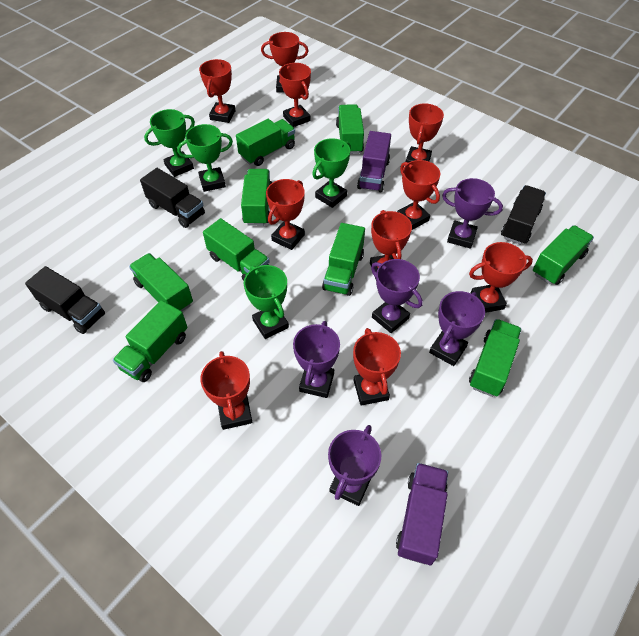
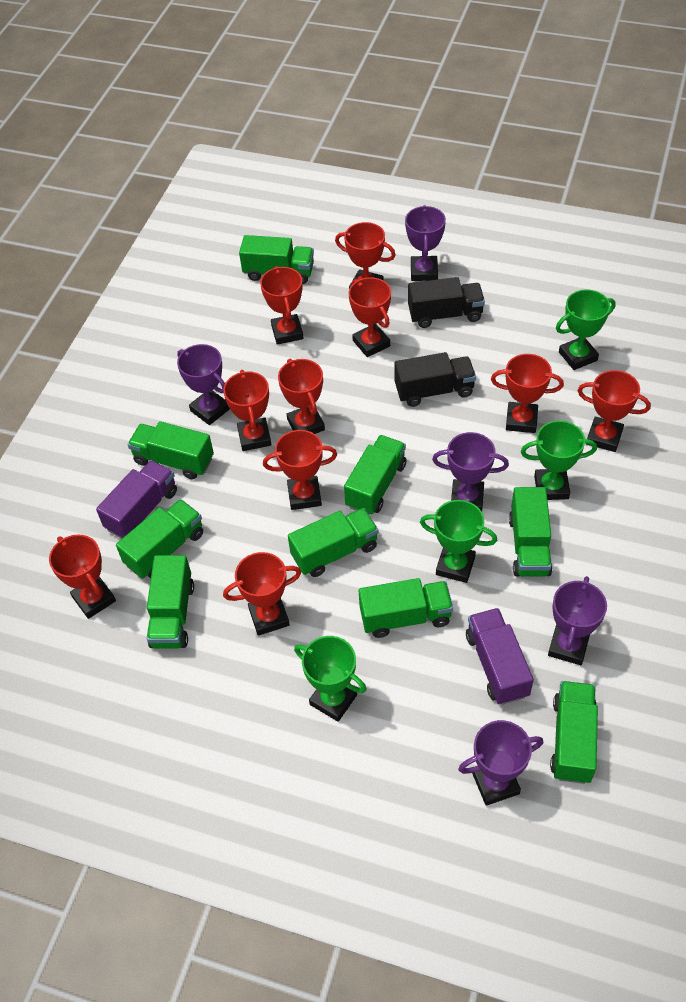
black truck: 3 -> 2

